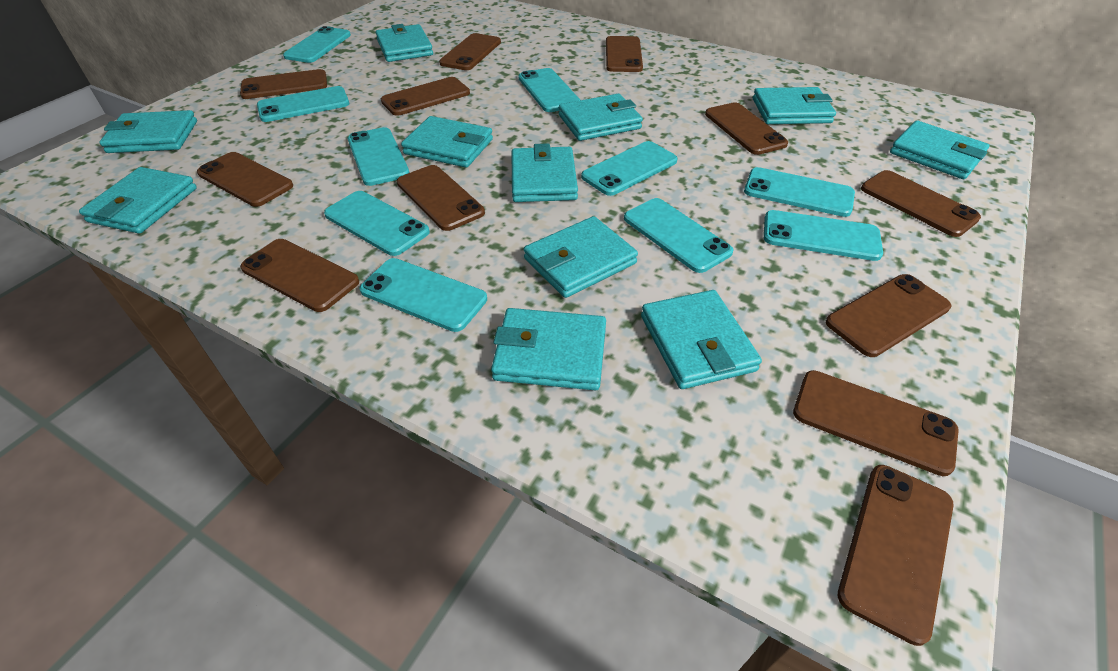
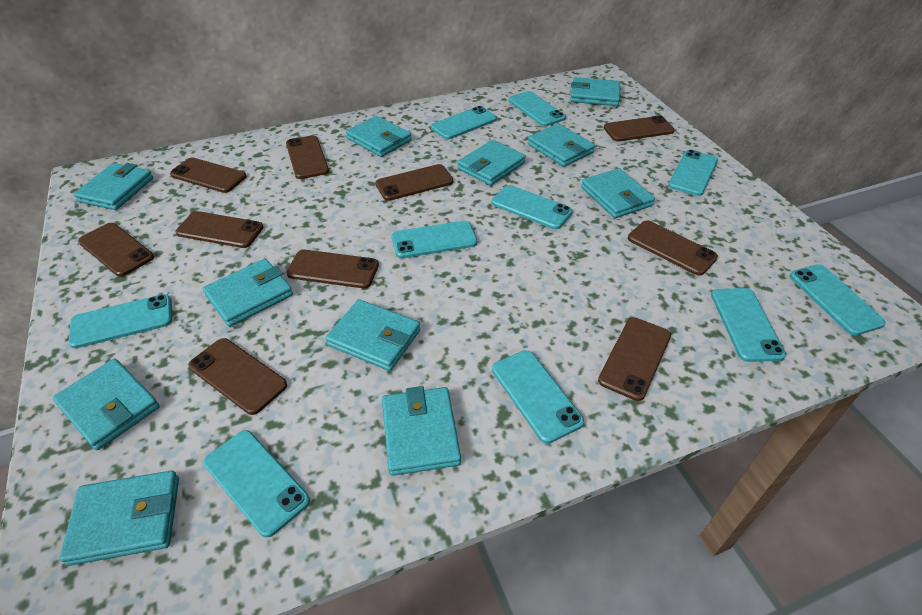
brown phone: 12 -> 10

